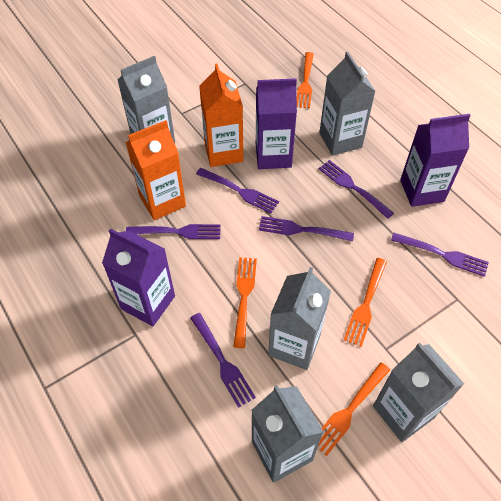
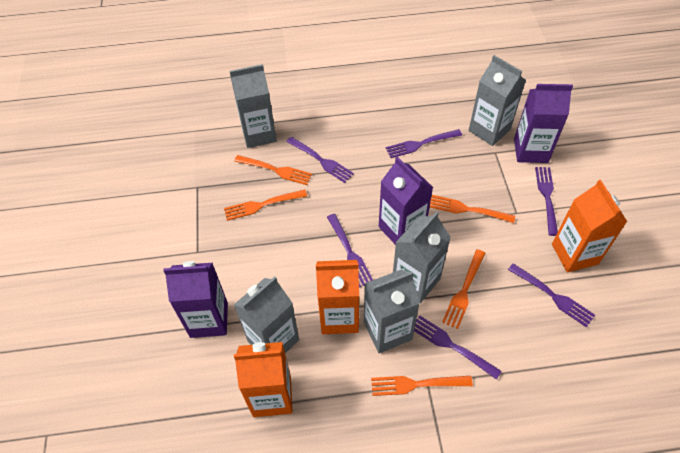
orange carton: 2 -> 3
orange fork: 4 -> 5

